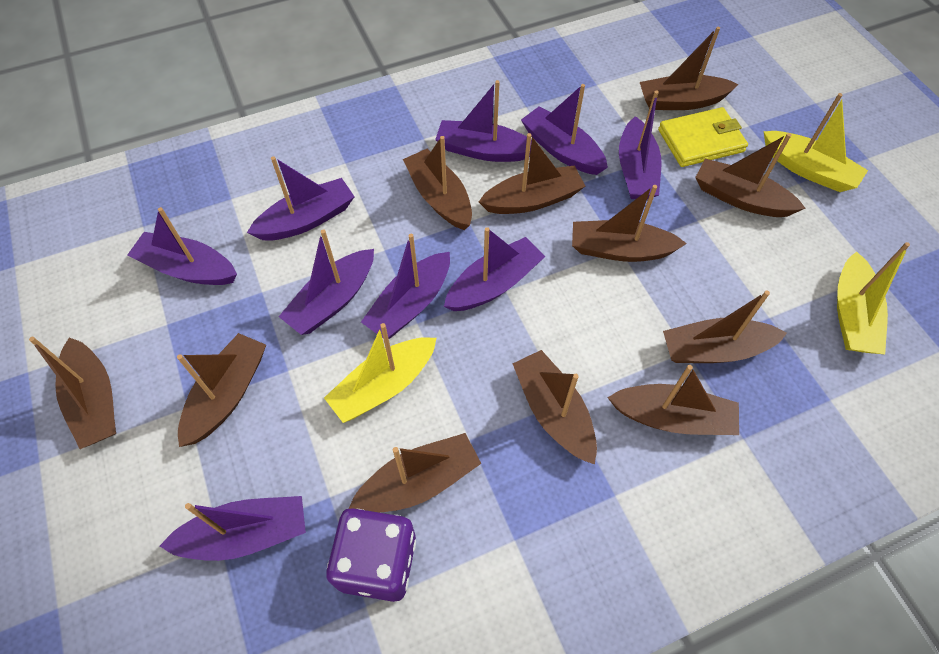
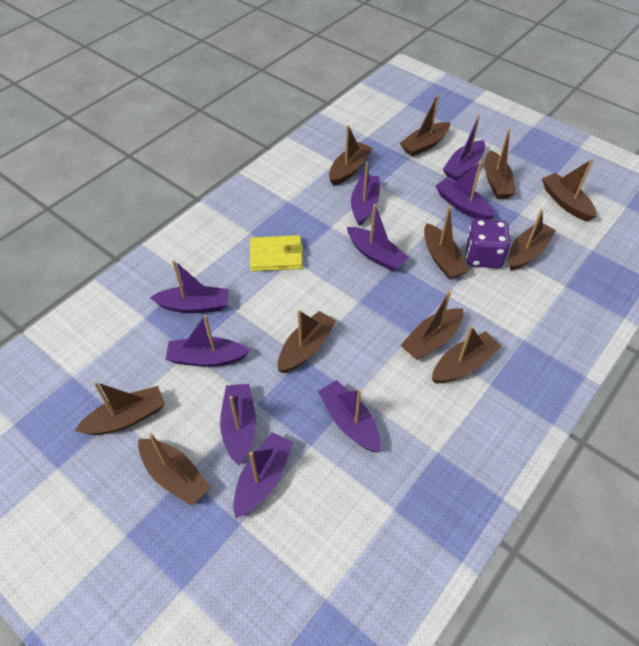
yellow boat: 3 -> 0

